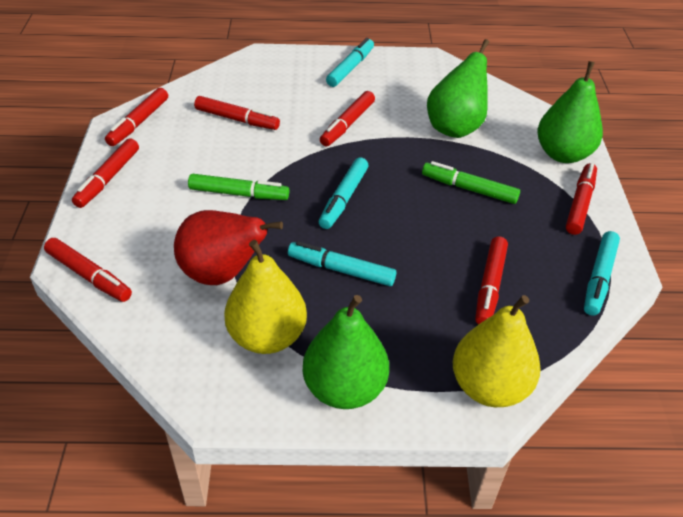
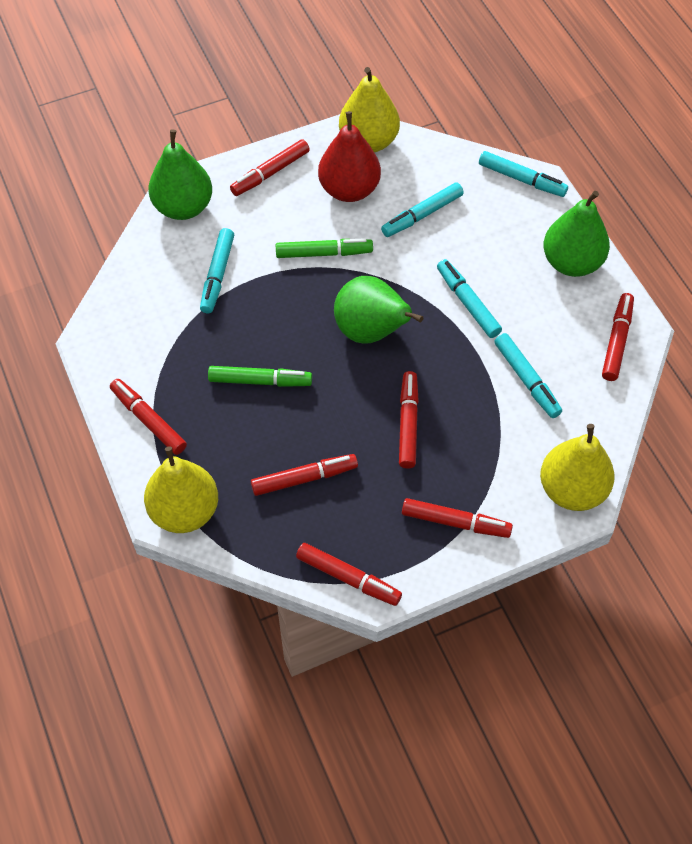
turquoise marker: 4 -> 5
yellow pear: 2 -> 3

